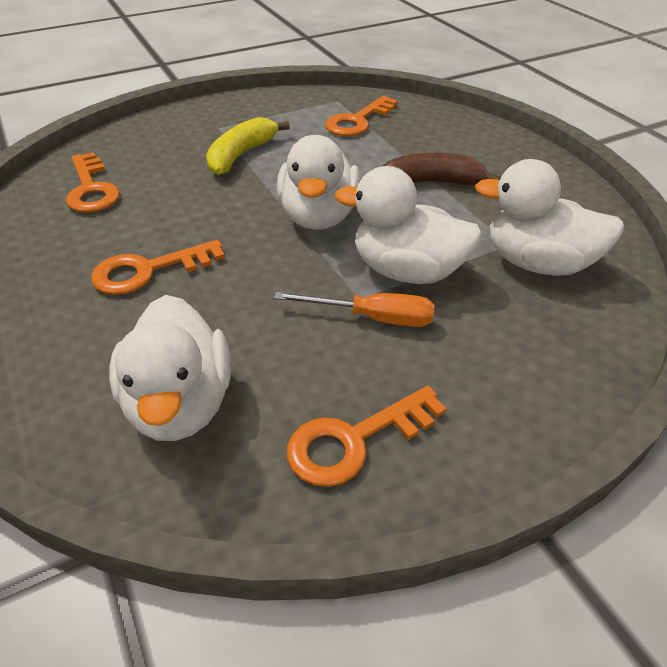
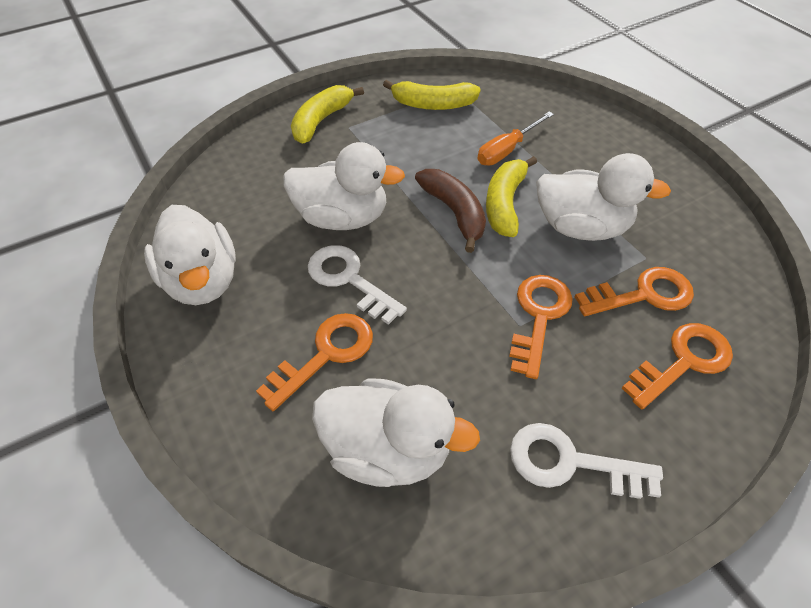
white key: 0 -> 2
yellow banana: 1 -> 3

